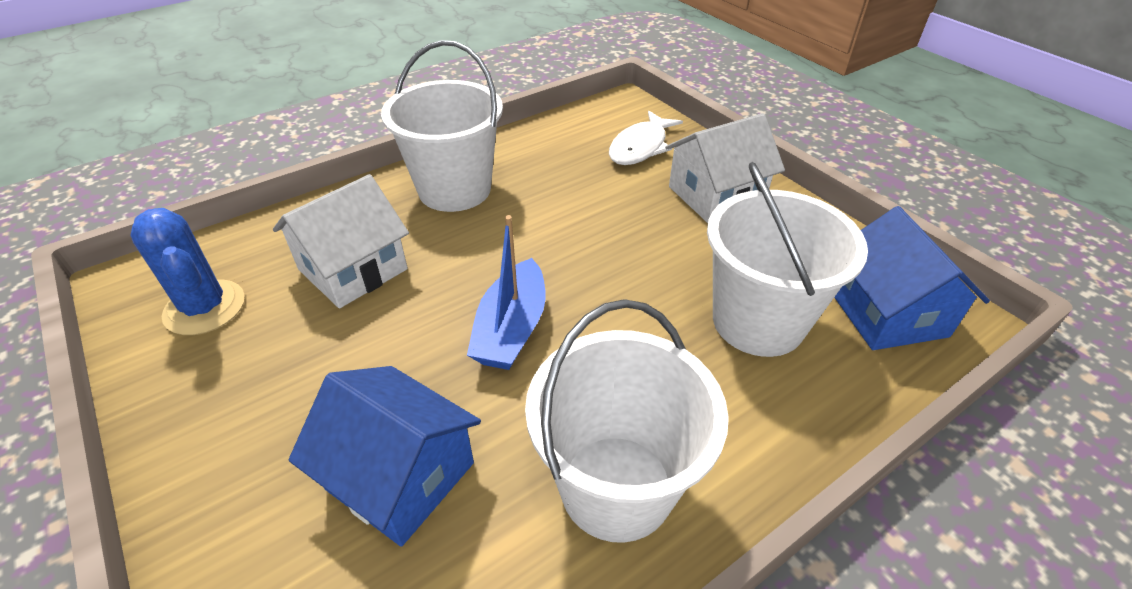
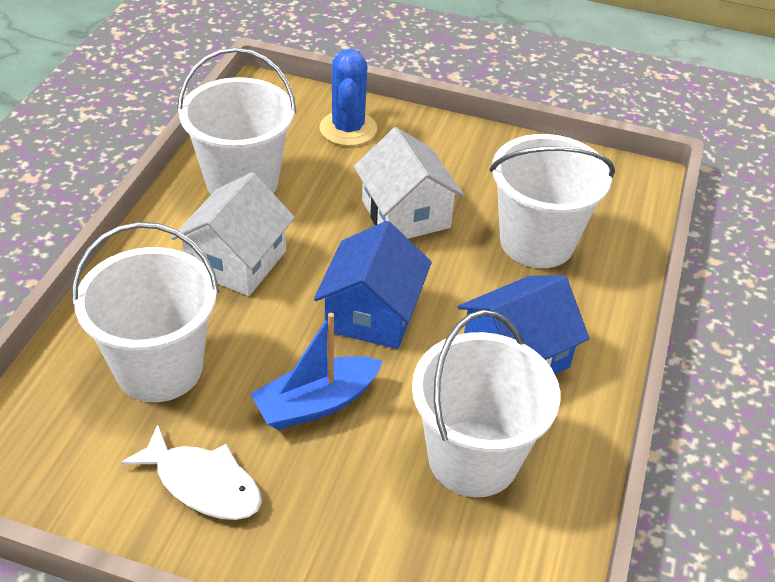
white bucket: 3 -> 4

